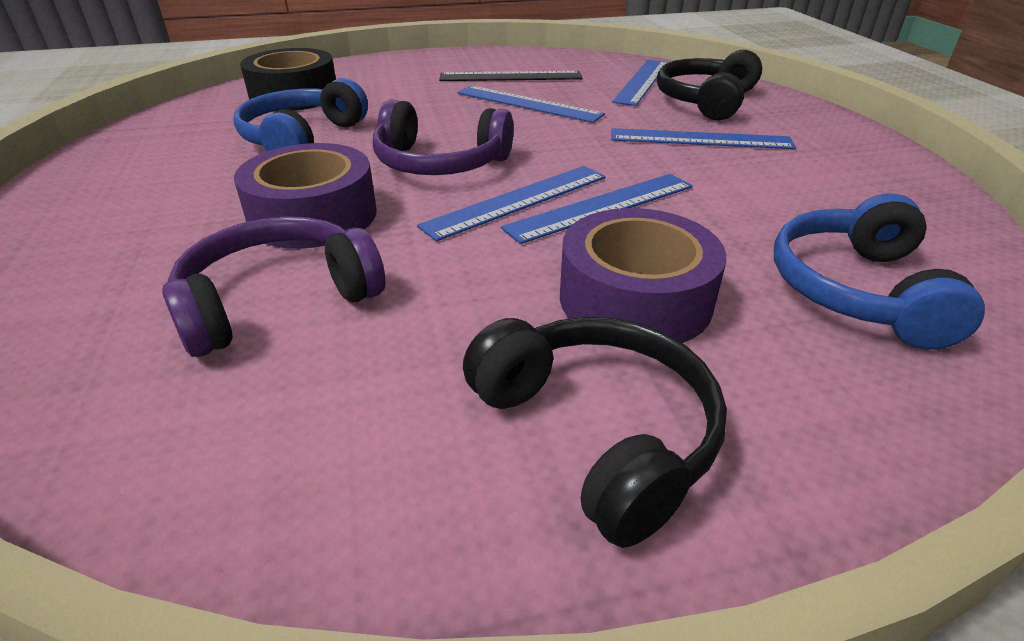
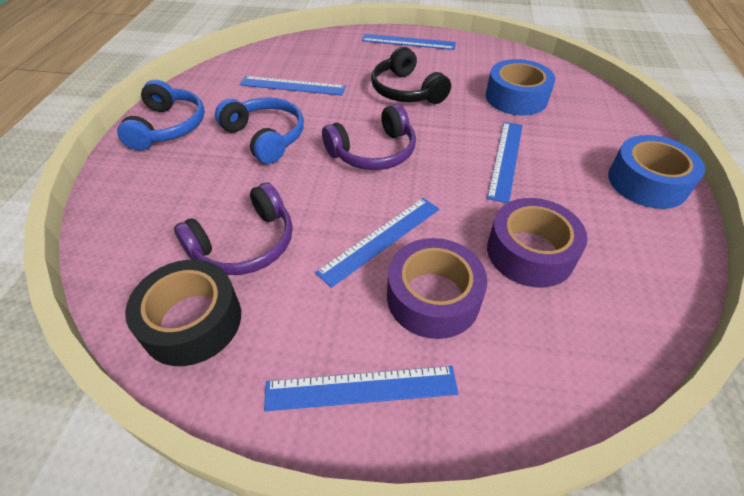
black headphones: 2 -> 1
black ruler: 1 -> 0
blue tape: 0 -> 2

